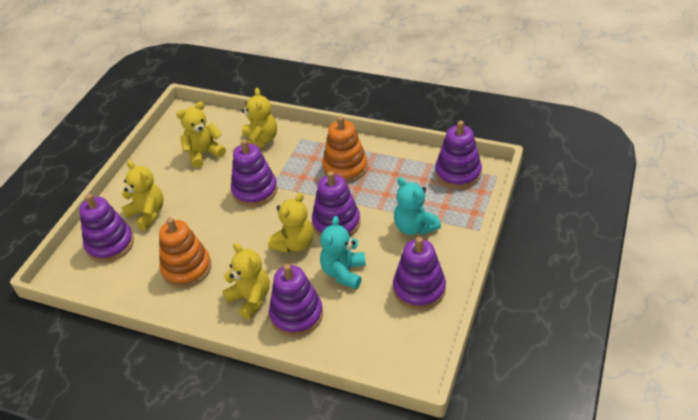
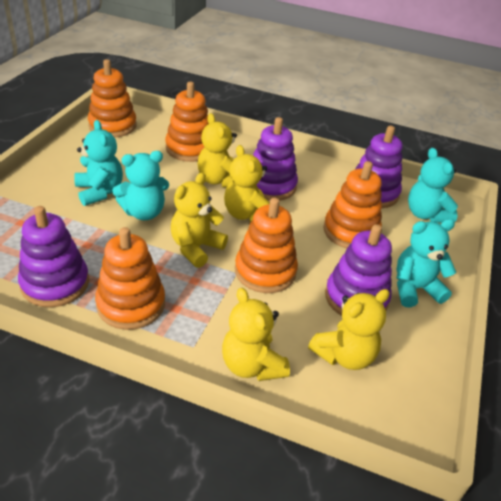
orange stacking toy: 2 -> 5
purple stacking toy: 6 -> 4
turquoise teddy bear: 2 -> 4

